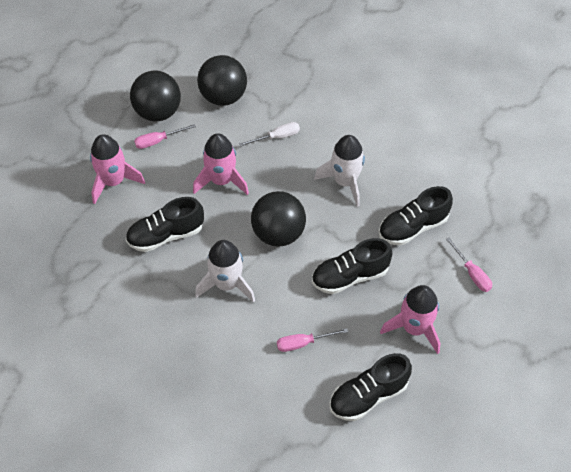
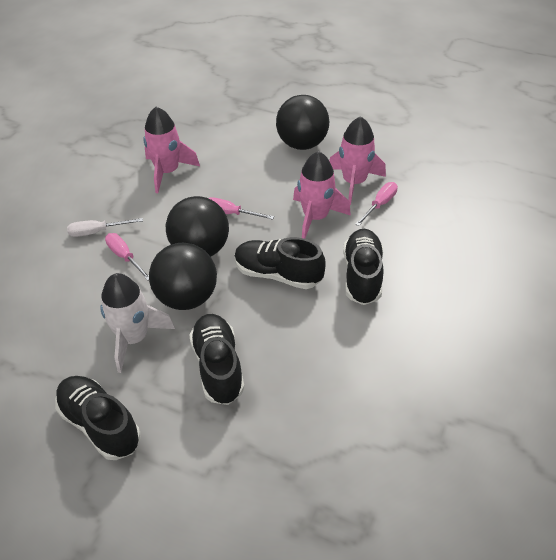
white rocket: 2 -> 1

